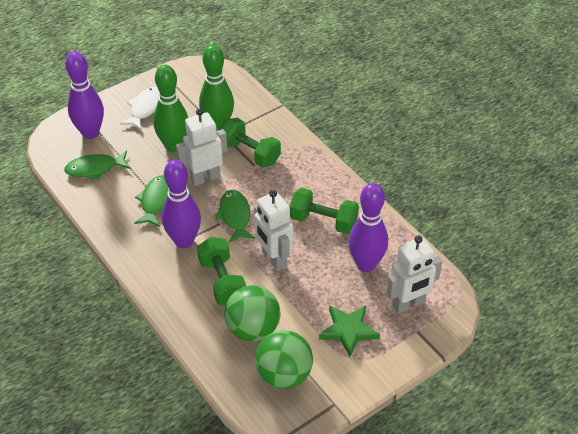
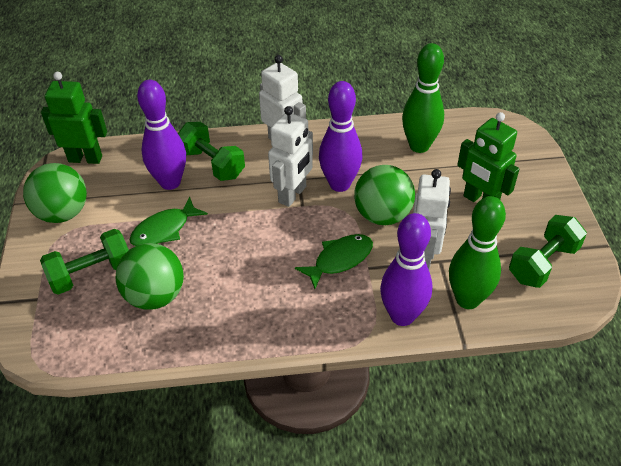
green ball: 2 -> 3
green fish: 3 -> 2
green robot: 0 -> 2
green star: 1 -> 0
white fish: 1 -> 0

